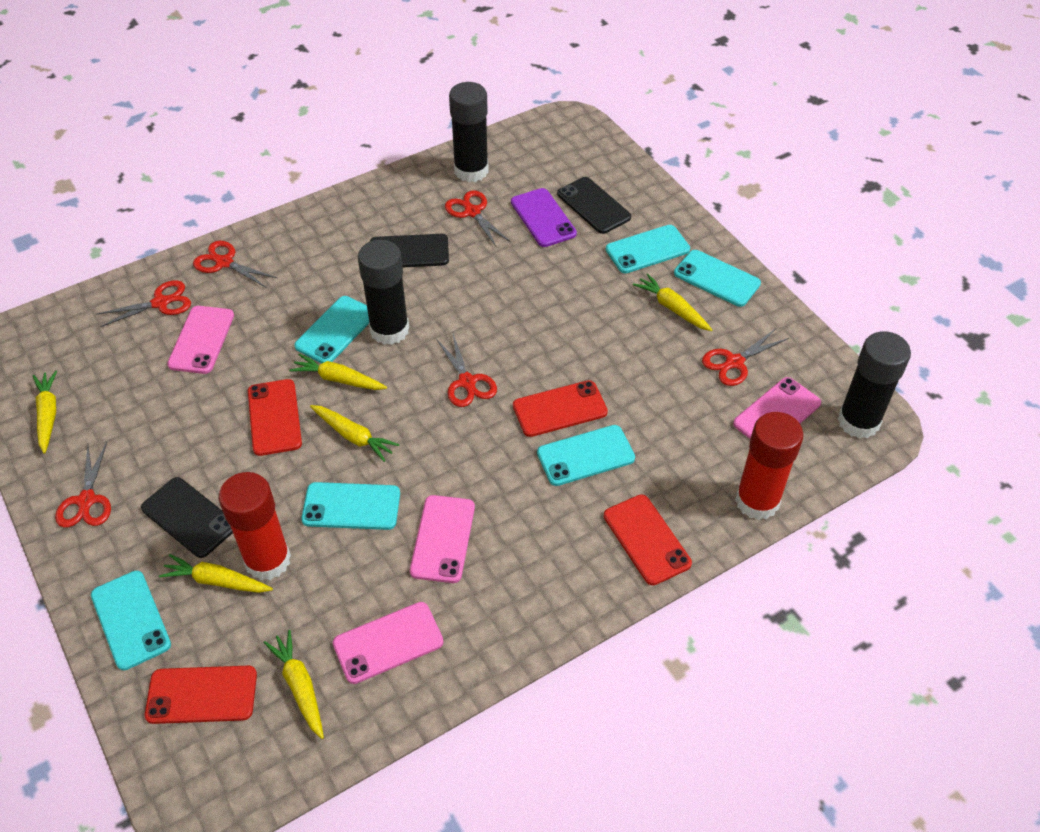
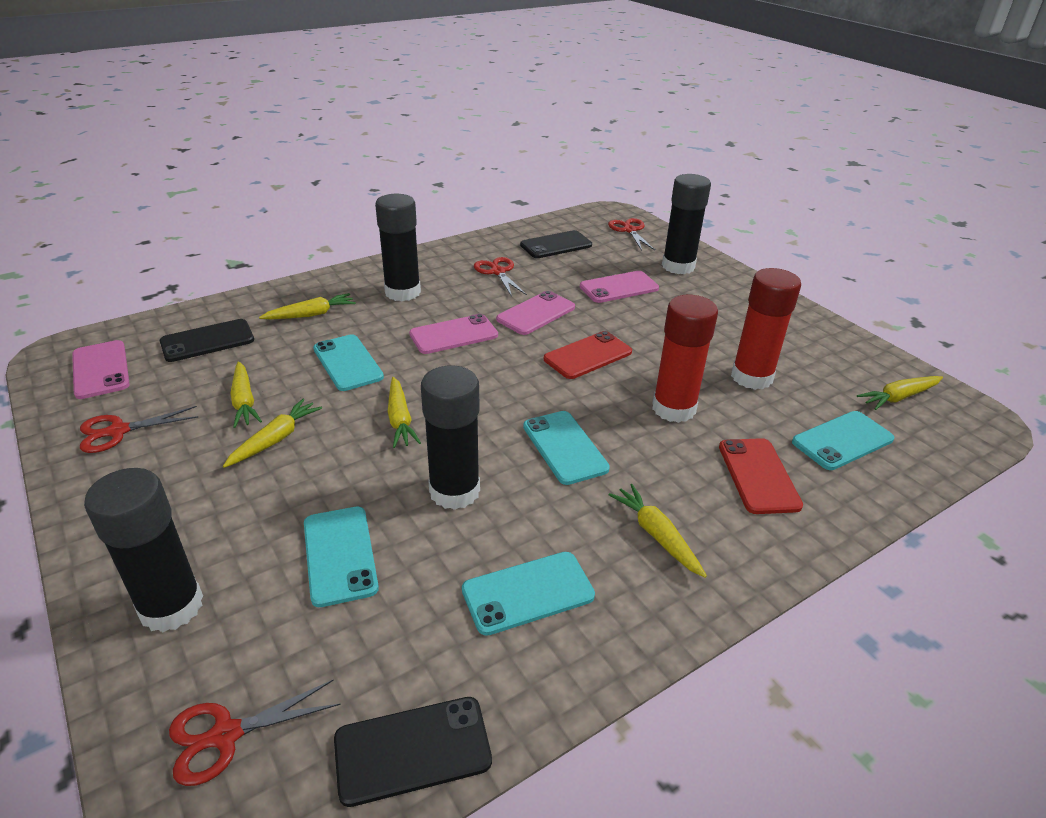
black glue stick: 3 -> 4
purple phone: 1 -> 0
red phone: 4 -> 2
red scissors: 6 -> 4
turquoise phone: 6 -> 5

